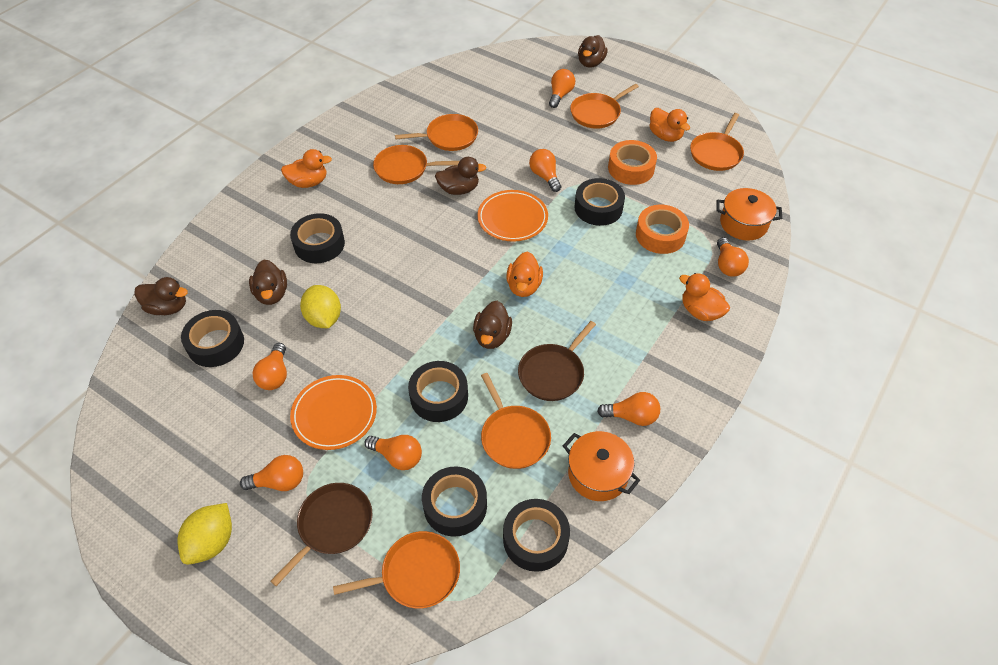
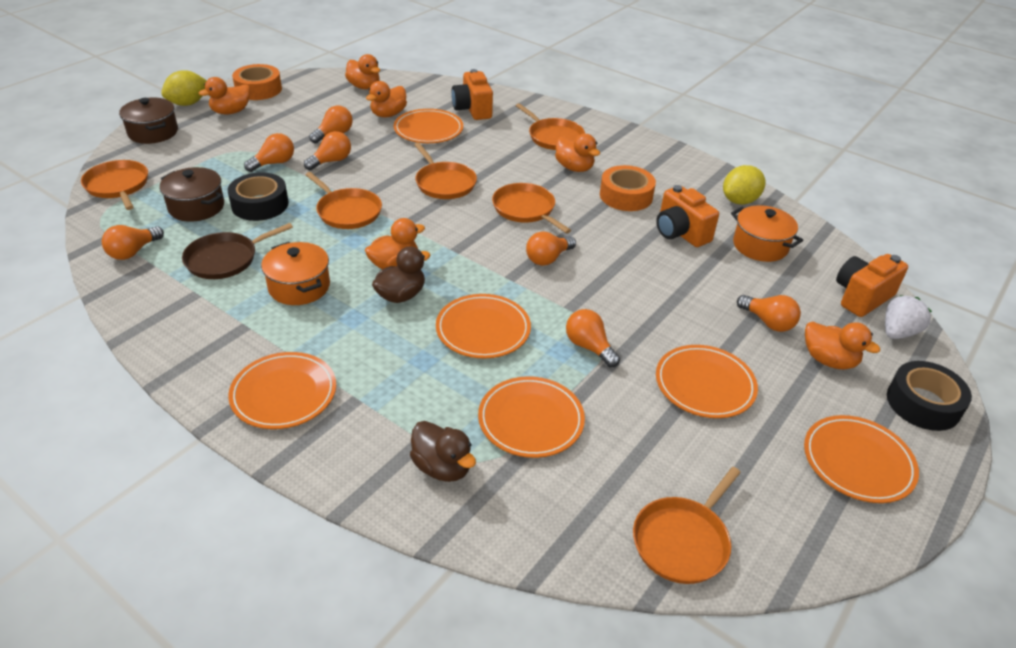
black tape: 6 -> 2
brown duck: 5 -> 2
brown pan: 2 -> 1
brown pot: 0 -> 2
orange camera: 0 -> 3
orange duck: 4 -> 6
orange plate: 2 -> 6
white strawberry: 0 -> 1

